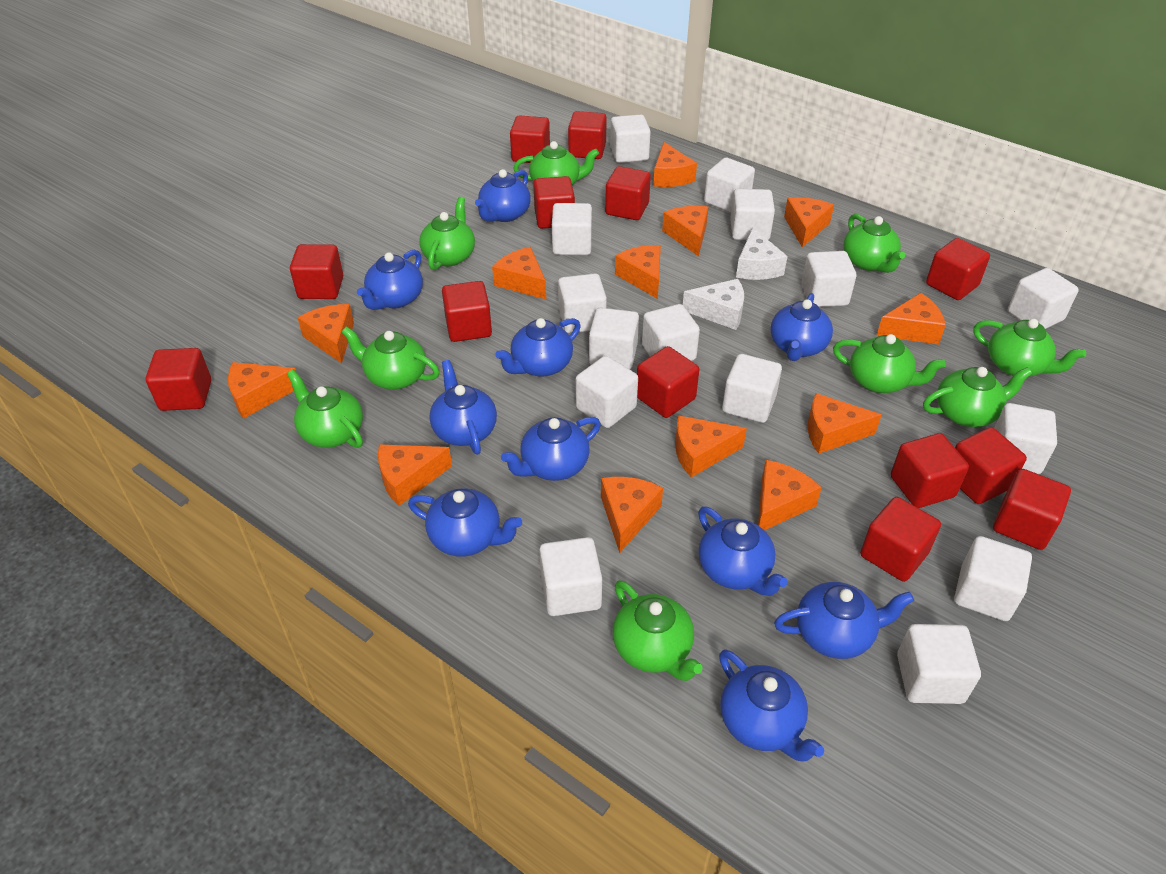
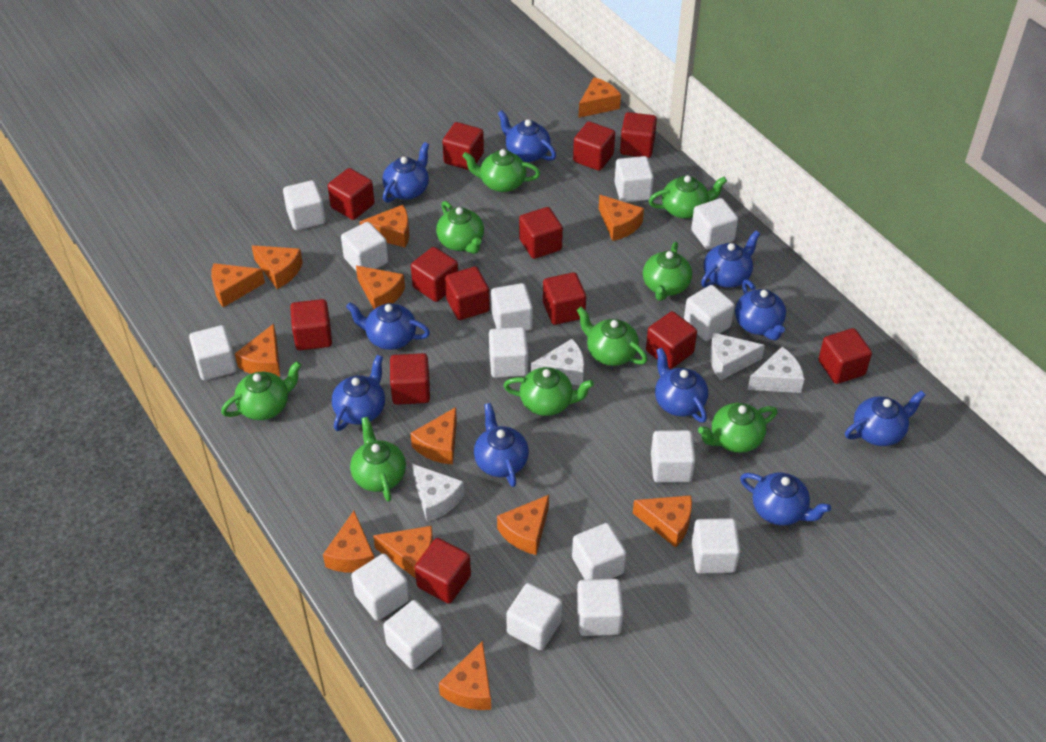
white cheese: 2 -> 4

